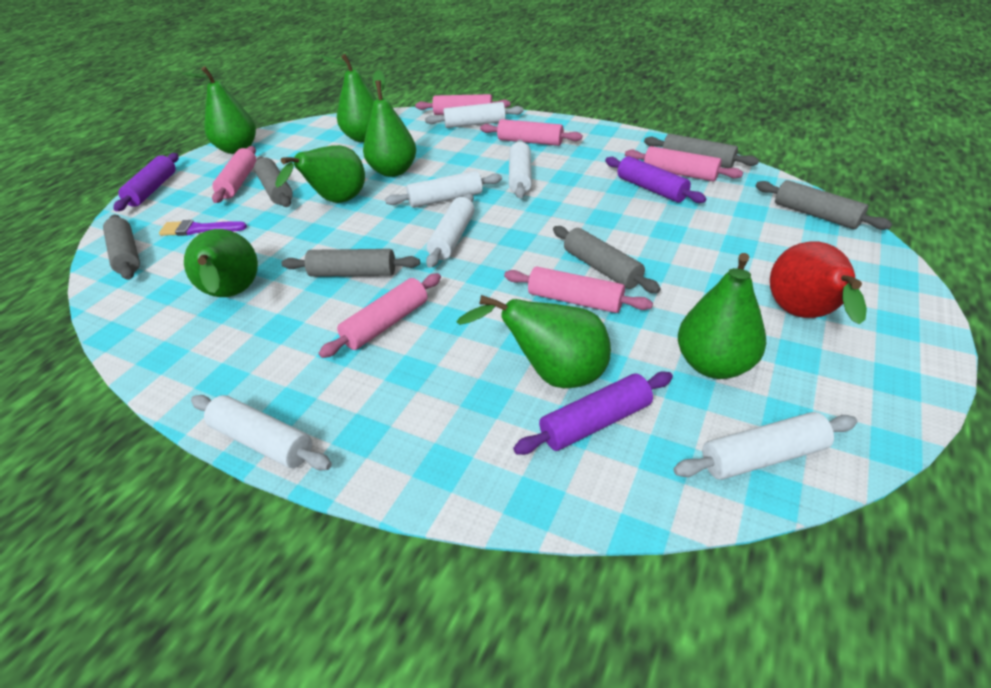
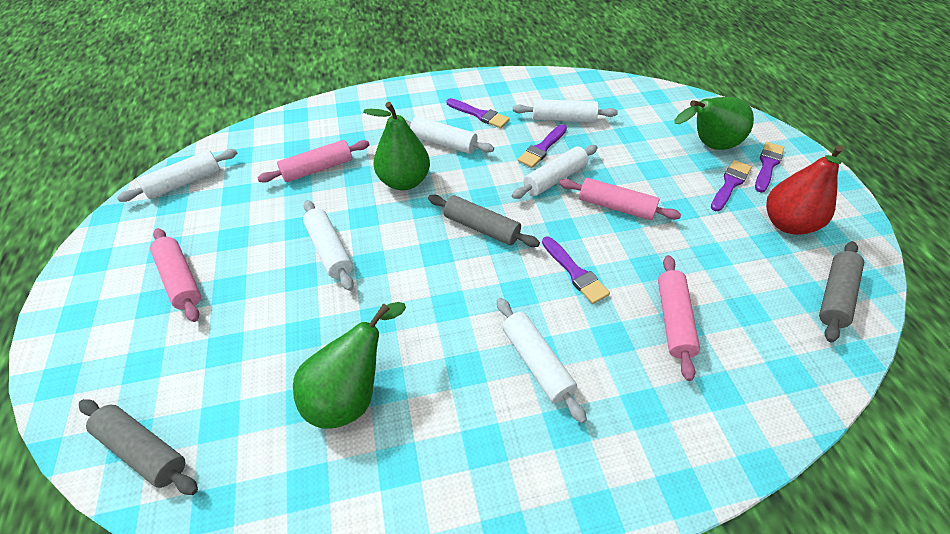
green pear: 7 -> 3
grey rolling pin: 6 -> 3
pink rolling pin: 6 -> 4
purple brush: 1 -> 5
purple rolling pin: 3 -> 0

